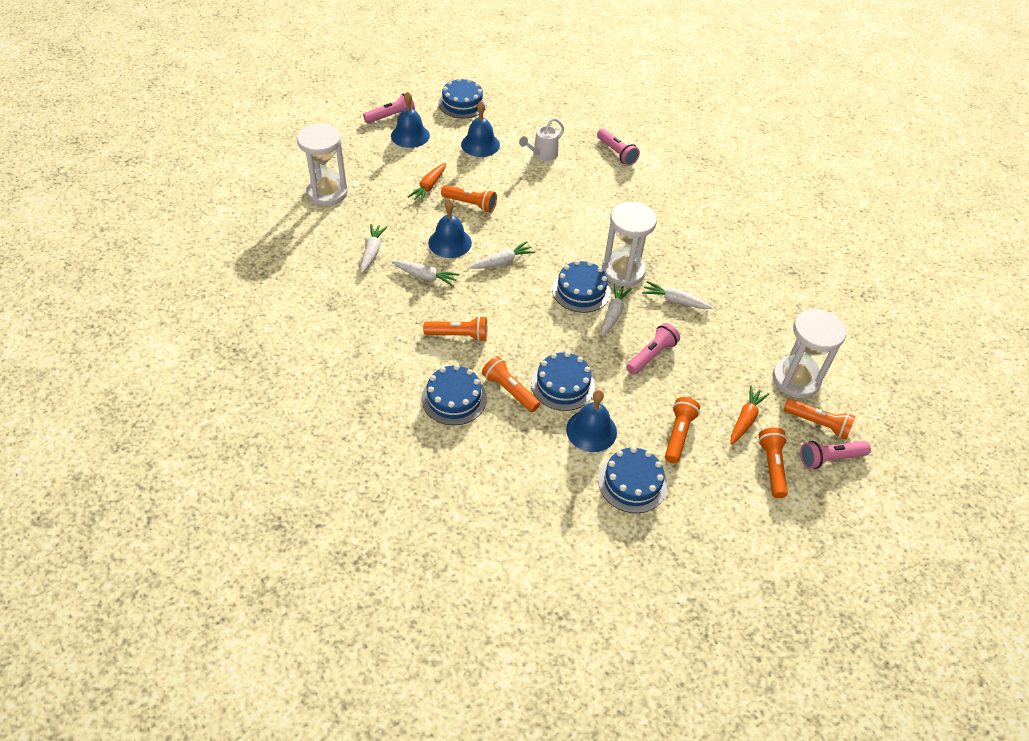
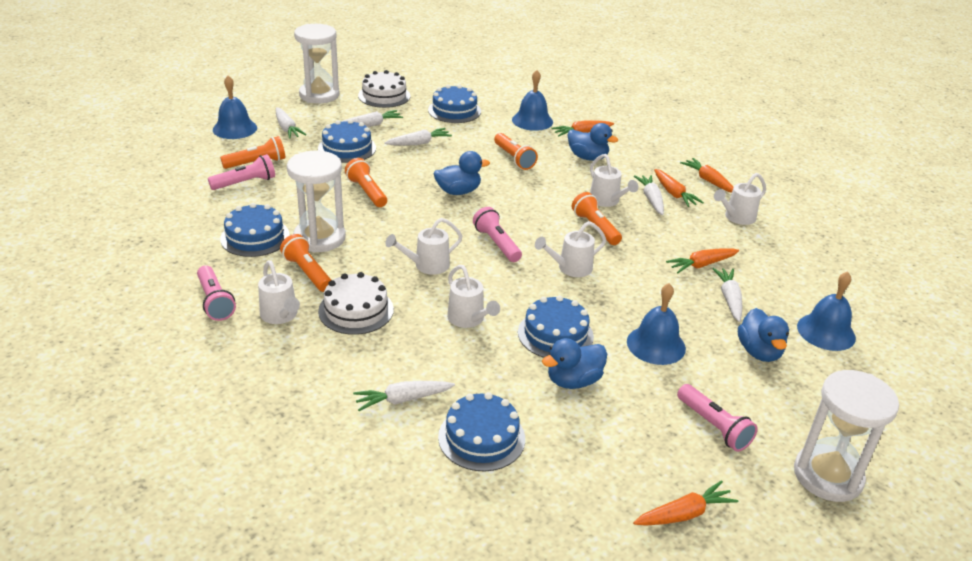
blue duck: 0 -> 4
orange carrot: 2 -> 5
orange flashlight: 6 -> 5
white cake: 0 -> 2
white carrot: 5 -> 6
white watering can: 1 -> 6

